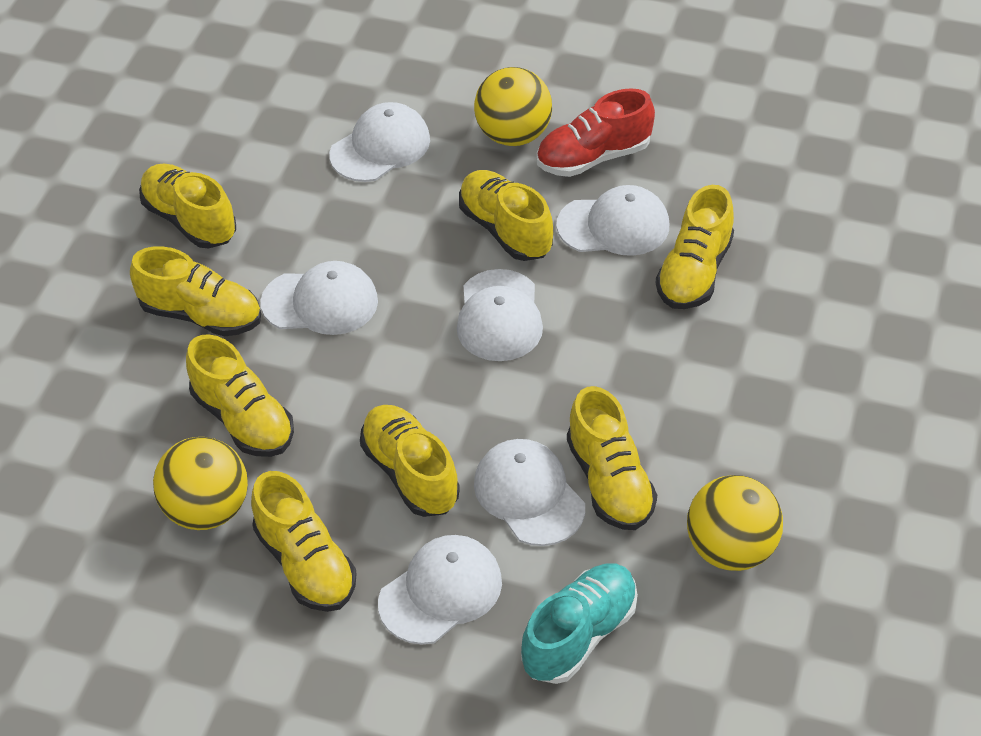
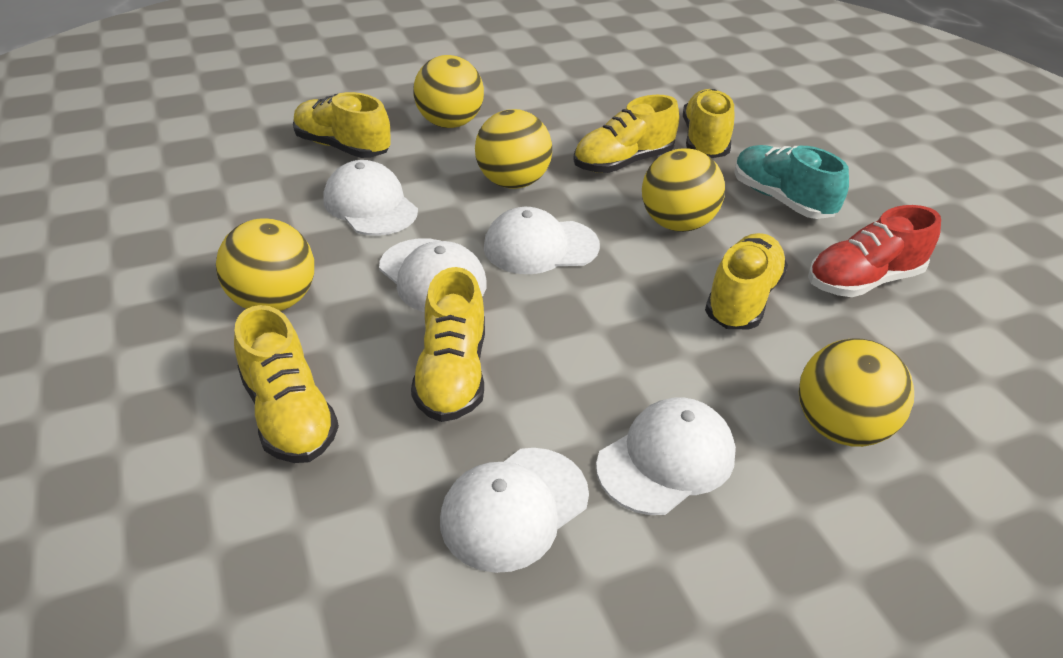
white cap: 6 -> 5
yellow ball: 3 -> 5
yellow shoe: 8 -> 6

